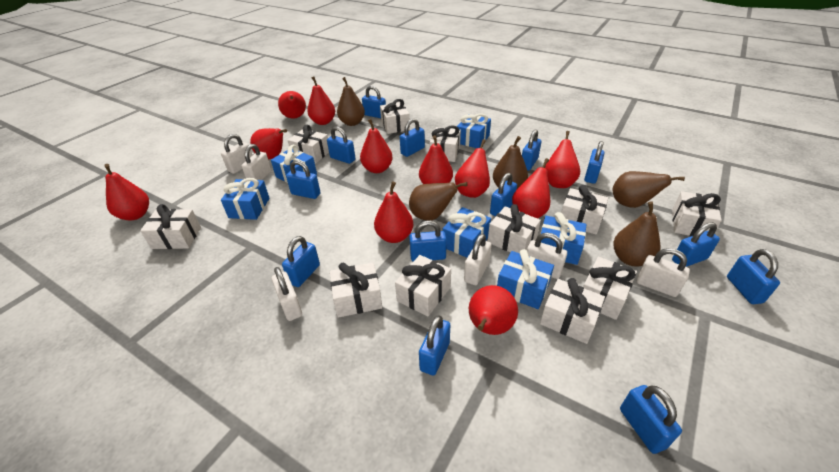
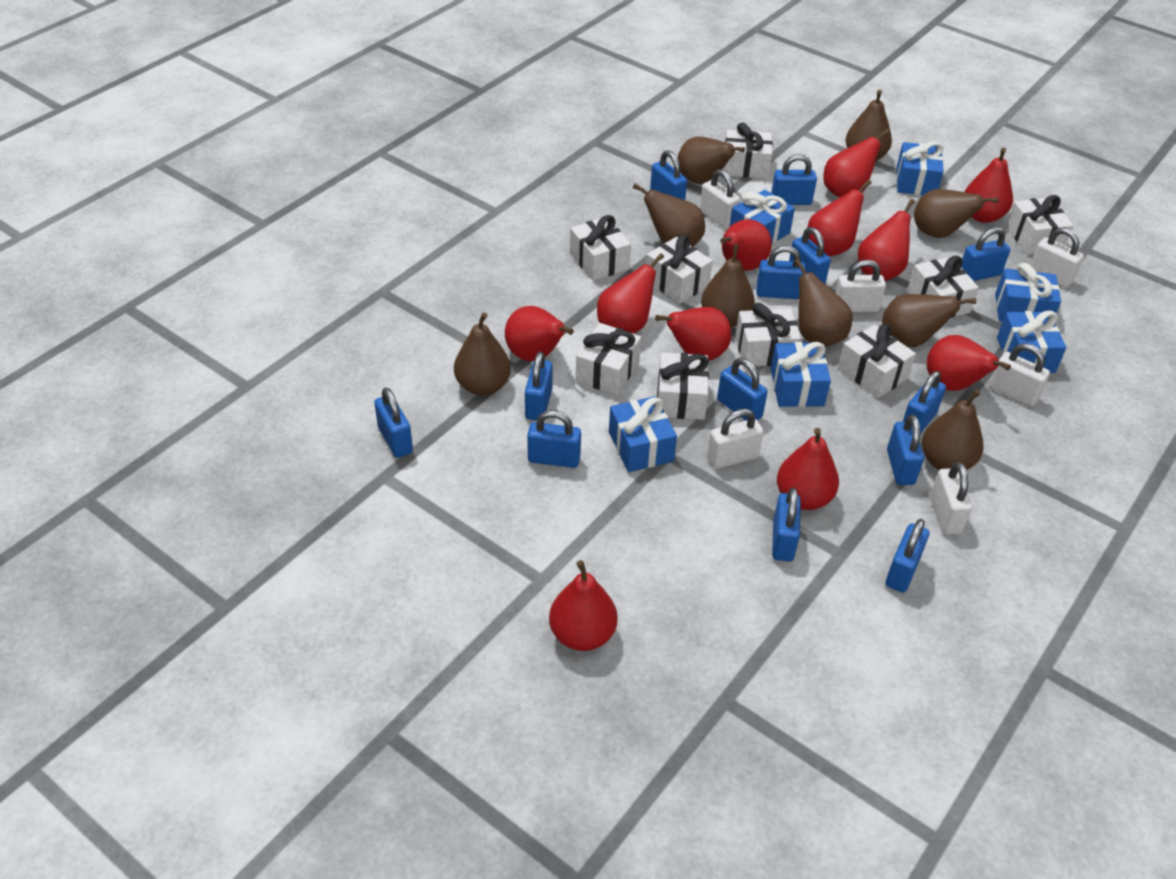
brown pear: 5 -> 9
white gift: 11 -> 9

